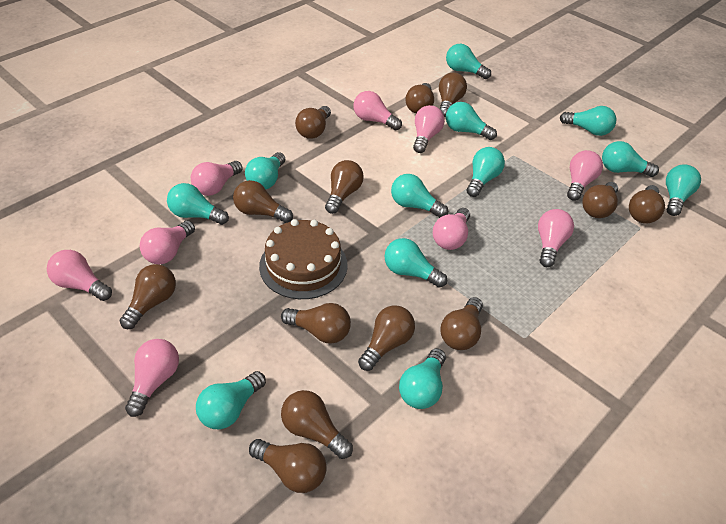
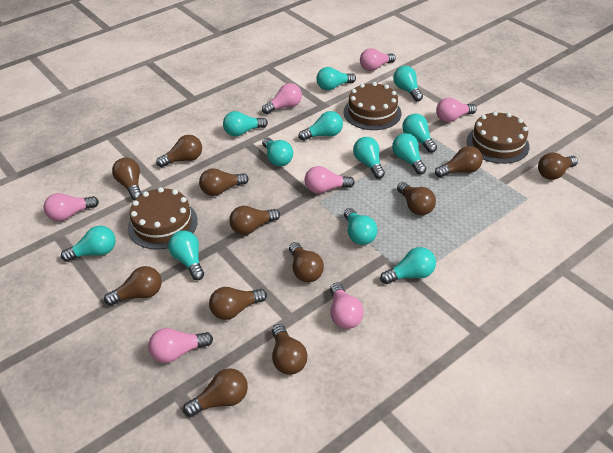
brown cake: 1 -> 3
brown light bulb: 13 -> 12
pink light bulb: 9 -> 7

